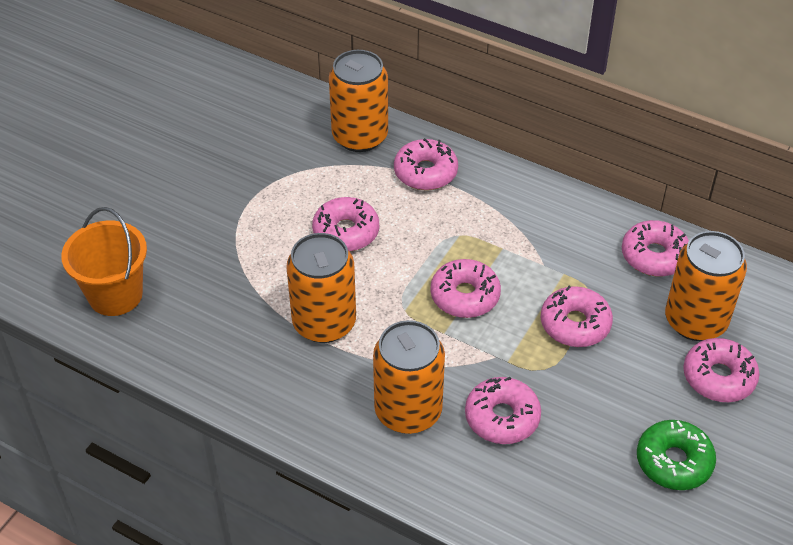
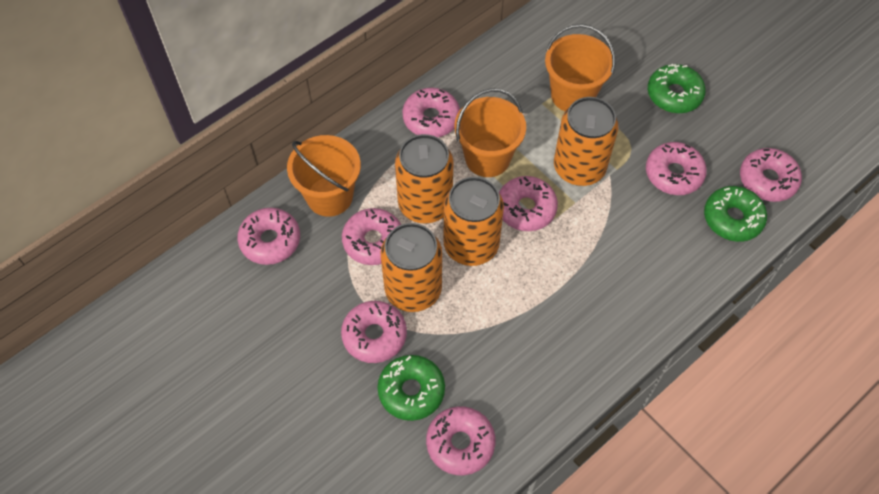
green donut: 1 -> 3
orange bucket: 1 -> 3
pink donut: 7 -> 8

